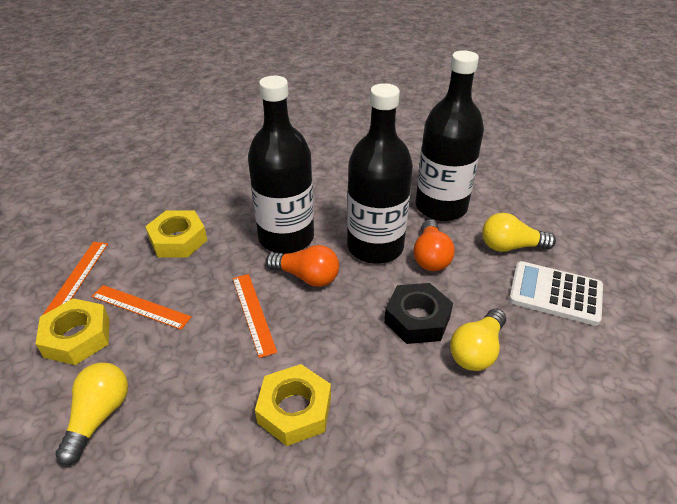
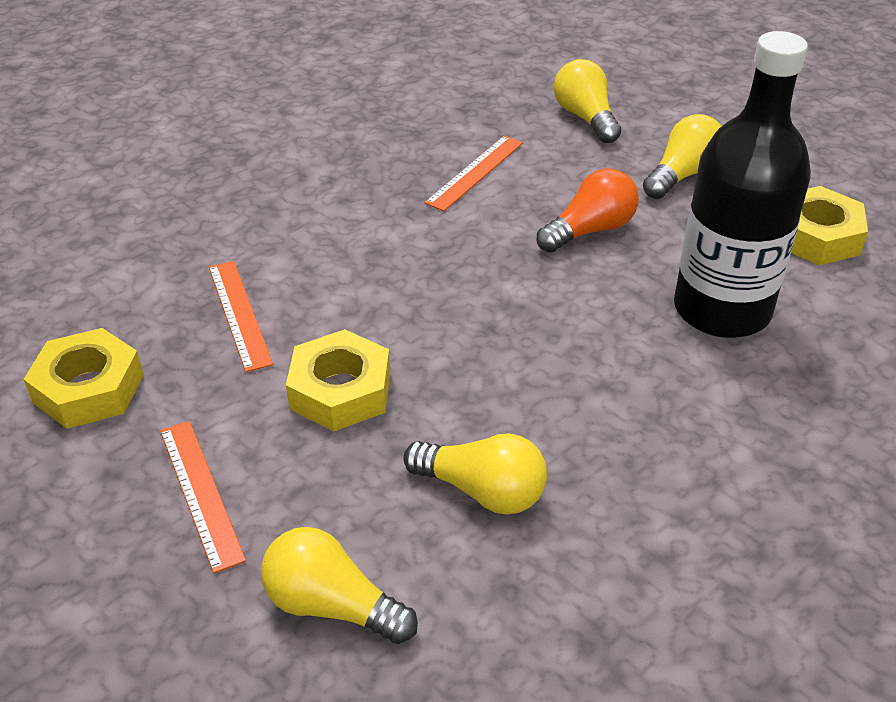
black bottle: 3 -> 1
black nut: 1 -> 0
orange light bulb: 2 -> 1
white calculator: 1 -> 0
yellow light bulb: 3 -> 4

